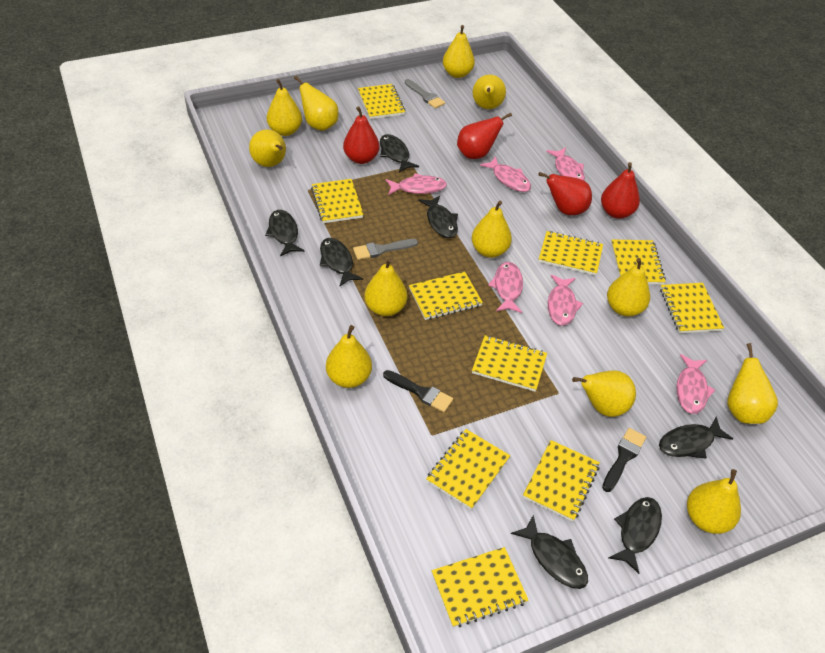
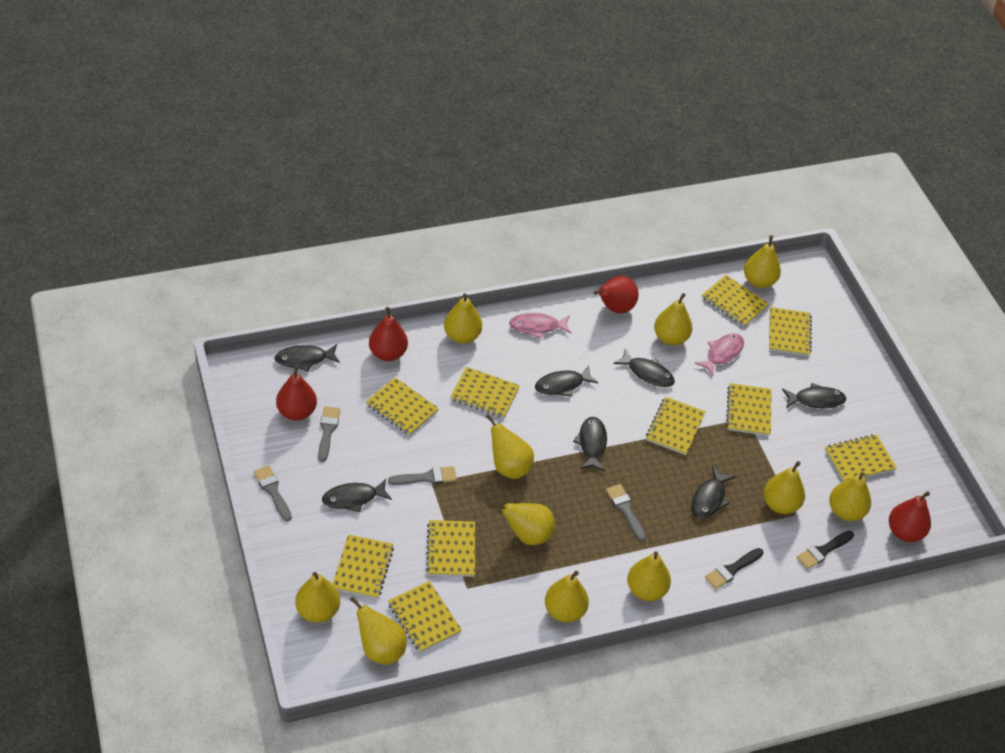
grey brush: 2 -> 4
pink fish: 6 -> 2
yellow pear: 12 -> 11

